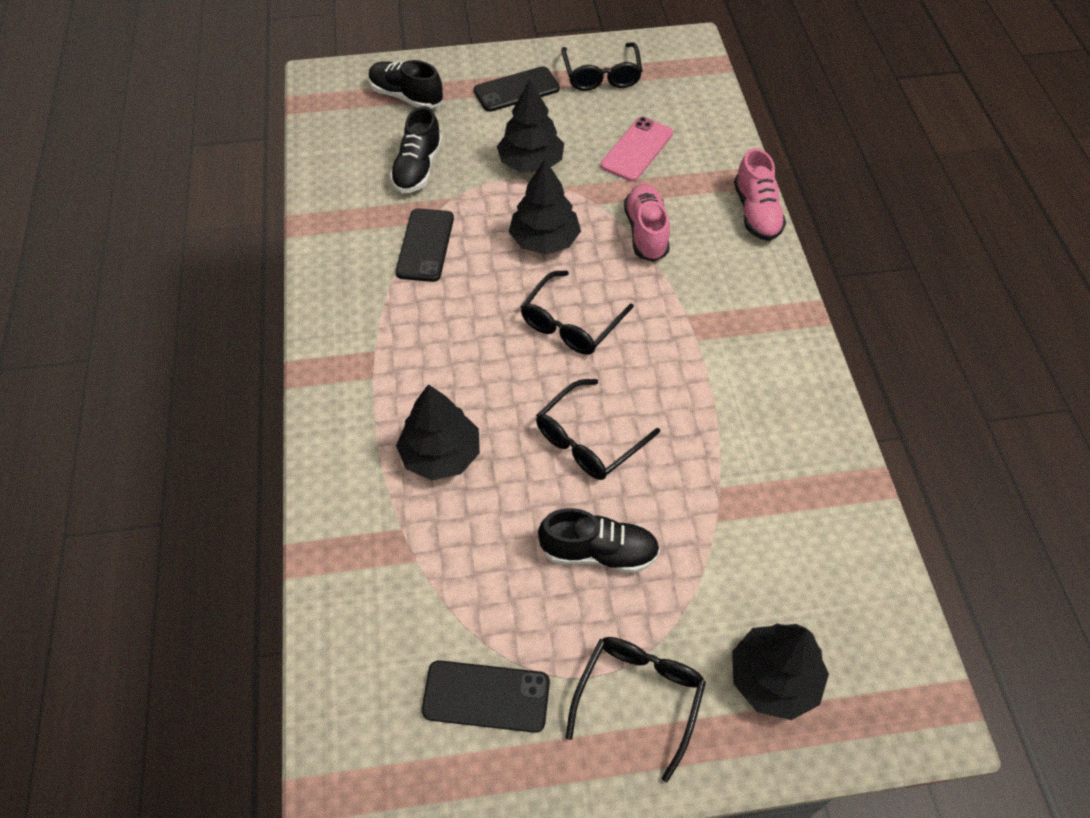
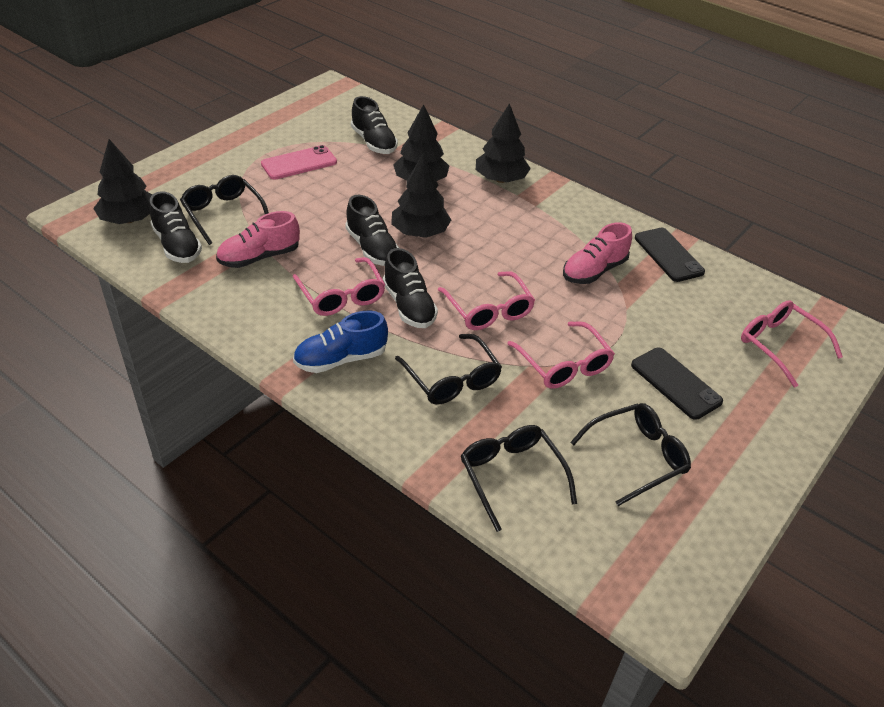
black phone: 3 -> 2
black shoe: 3 -> 4
blue shoe: 0 -> 1
pink glasses: 0 -> 4

